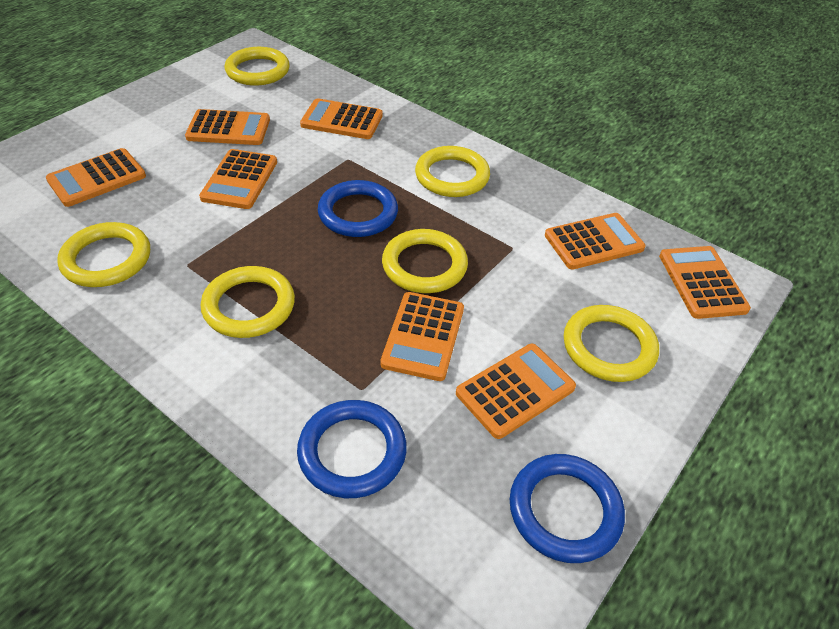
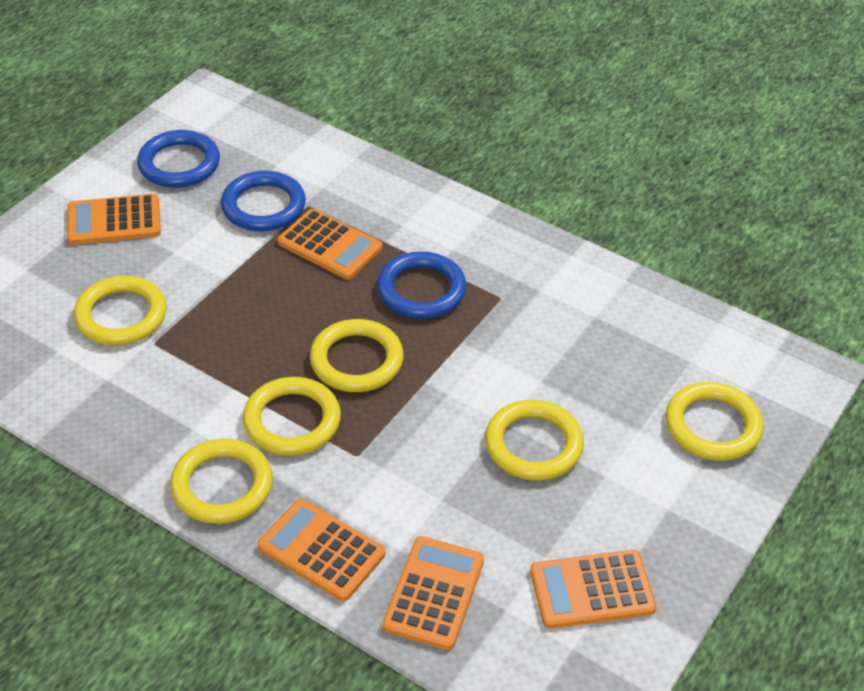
orange calculator: 8 -> 5

